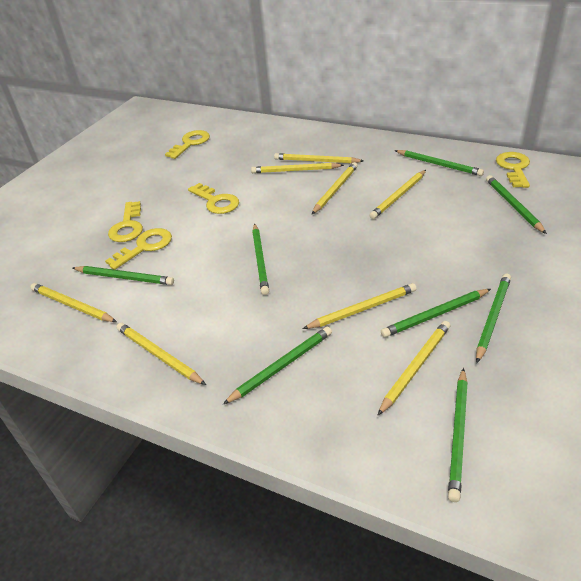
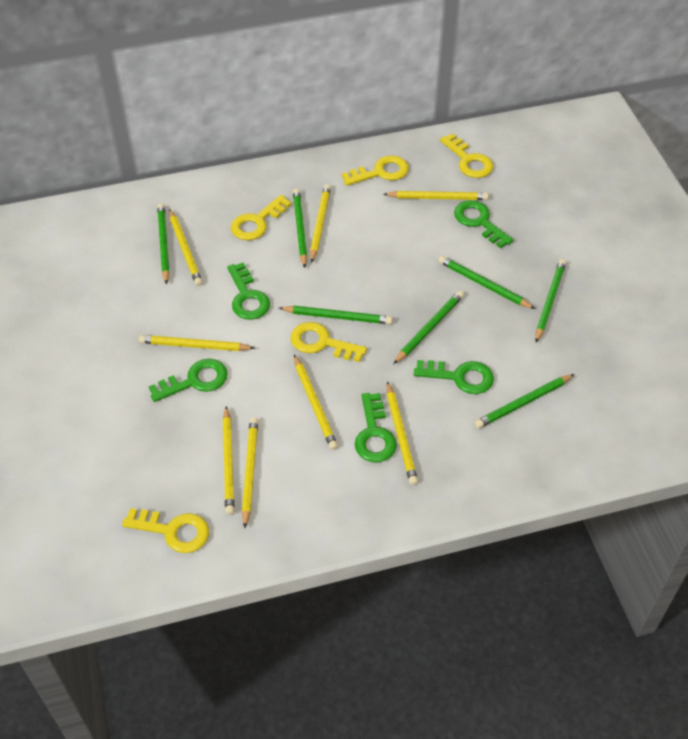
green key: 0 -> 5
green pencil: 8 -> 7

